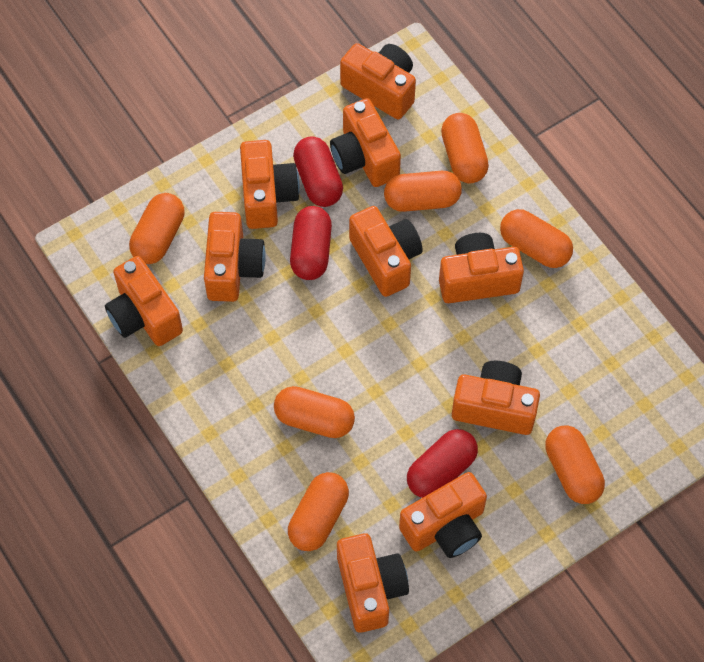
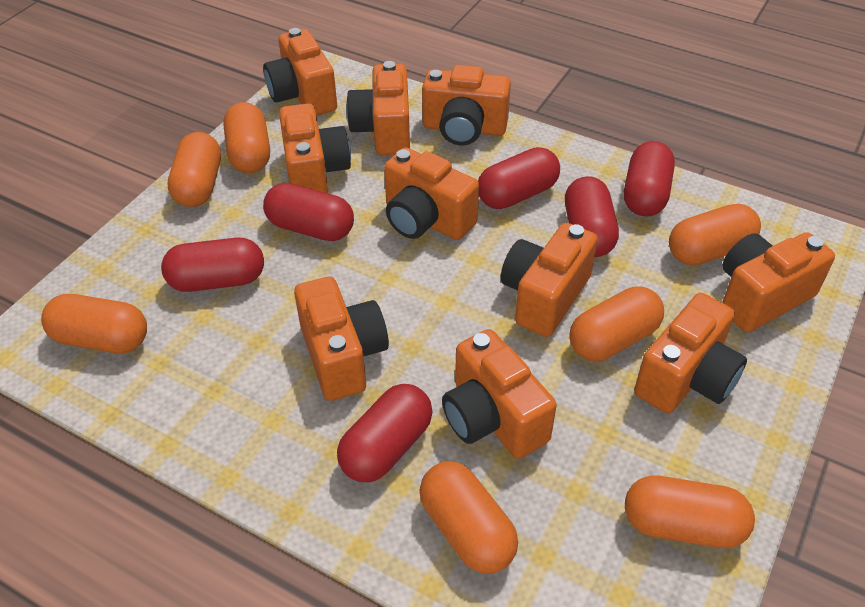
red capsule: 3 -> 6

